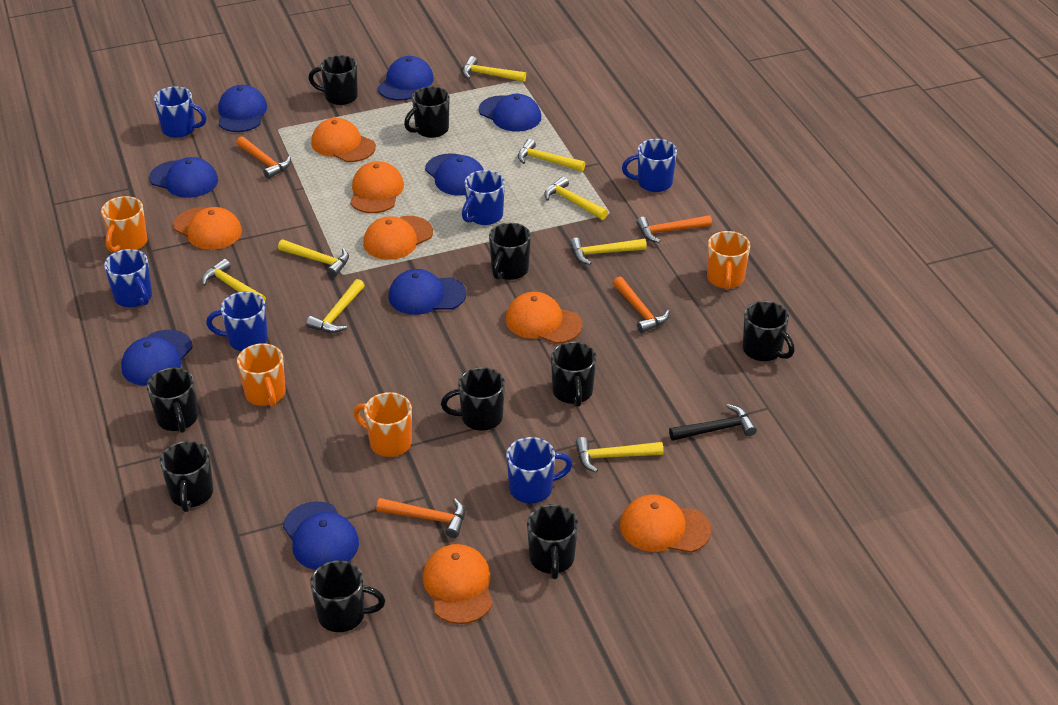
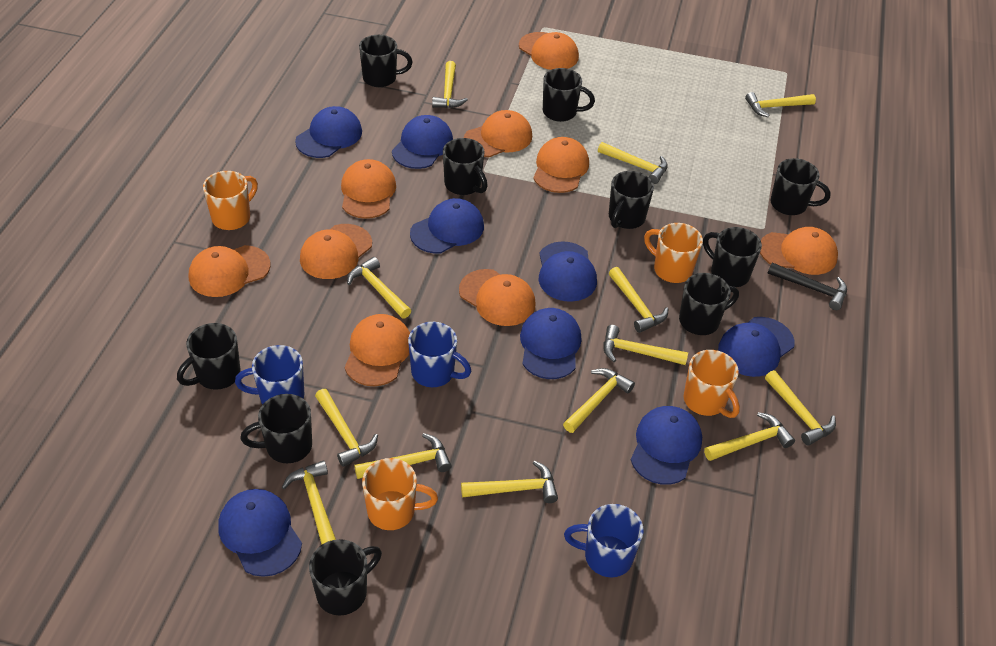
blue mug: 6 -> 3
orange cap: 7 -> 9
orange hammer: 4 -> 0
yellow hammer: 8 -> 13

